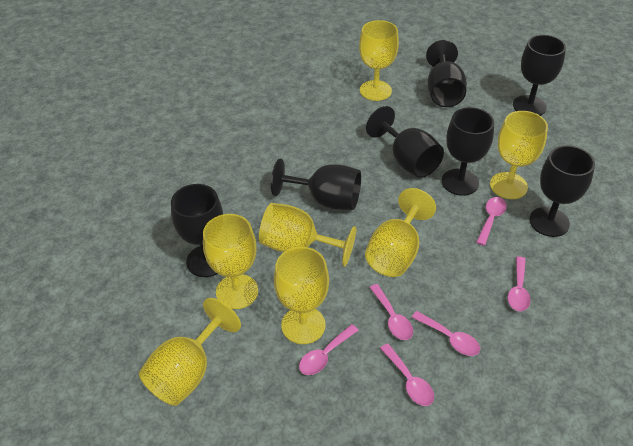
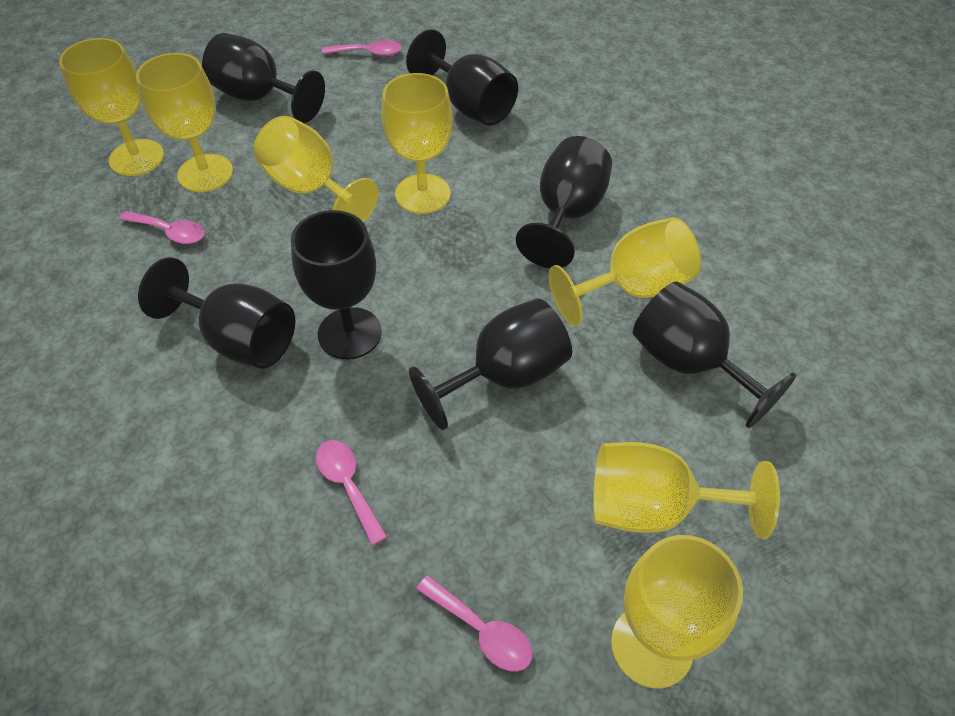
pink spoon: 6 -> 4

